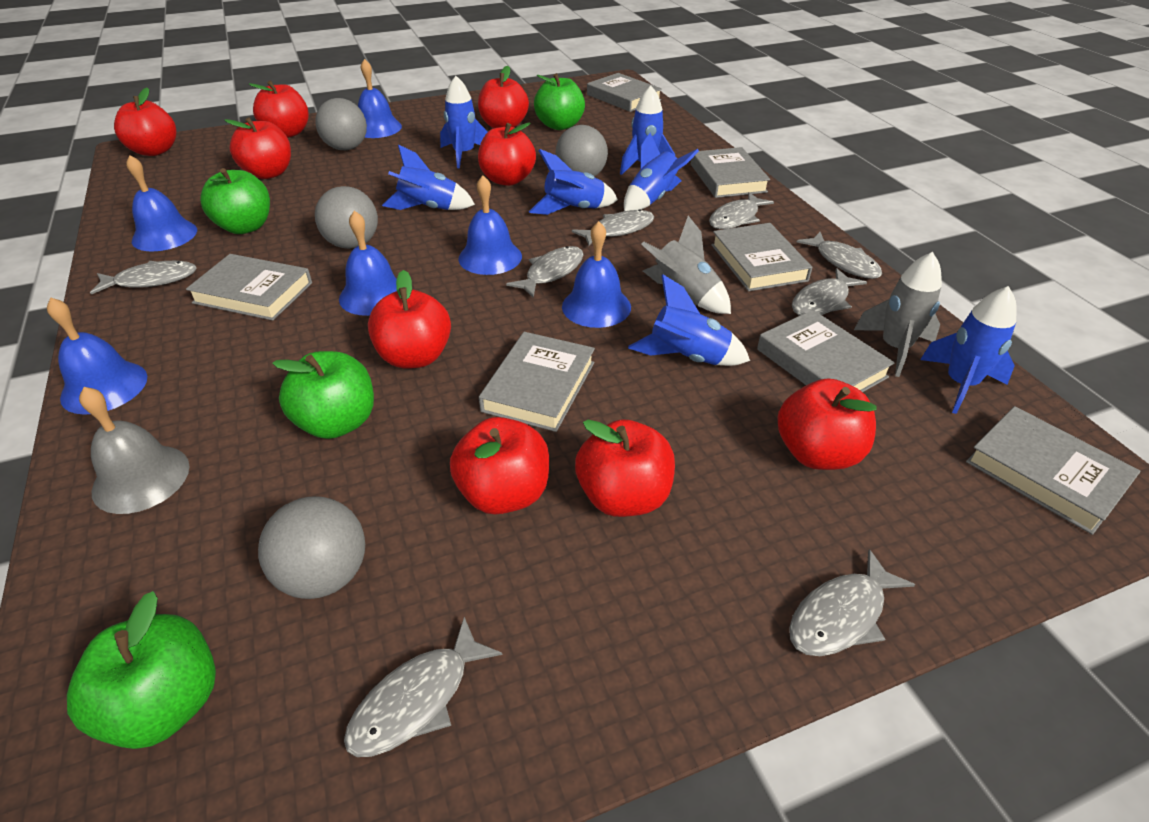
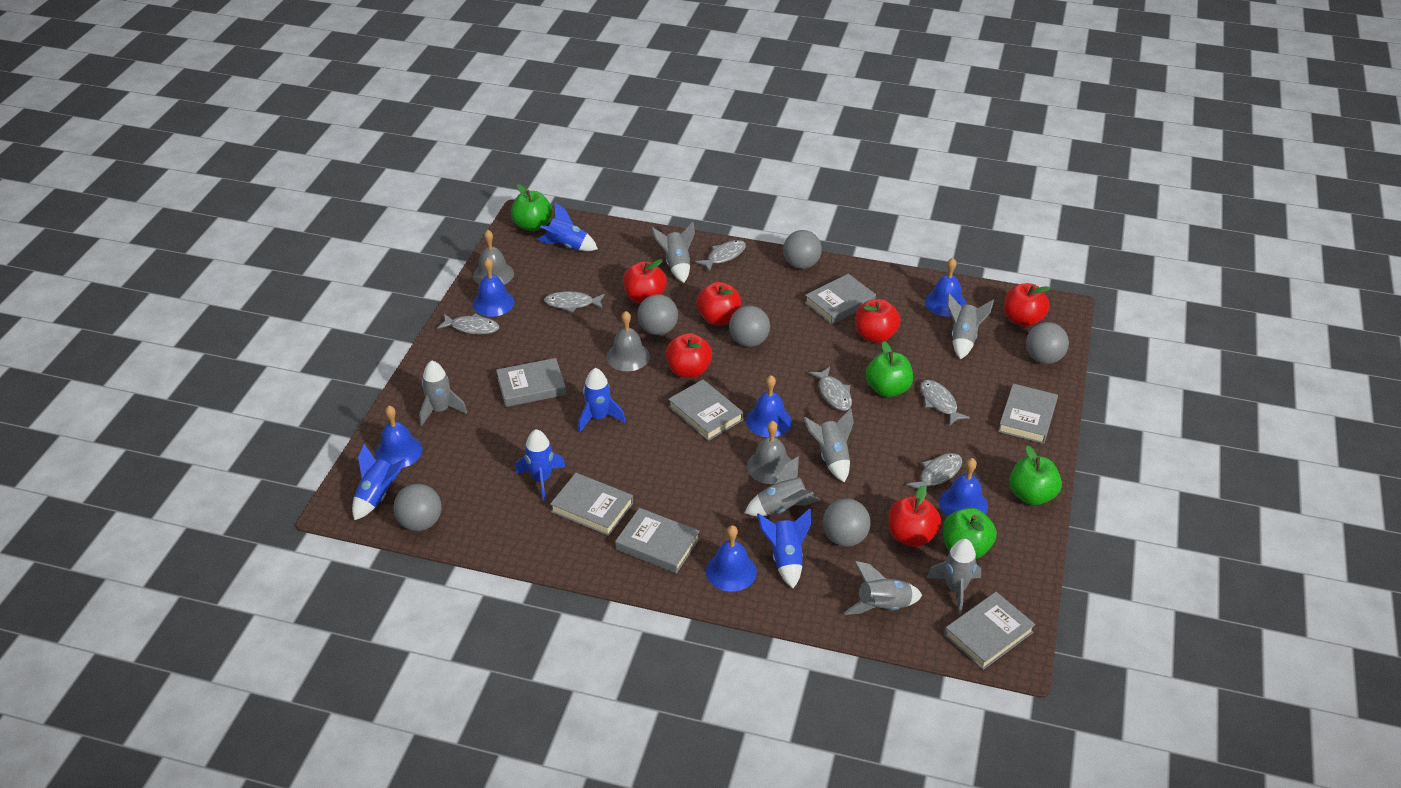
blue rocket: 7 -> 5
grey ball: 4 -> 6
grey bell: 1 -> 3
grey fish: 8 -> 6
grey rocket: 2 -> 7
red apple: 9 -> 6

